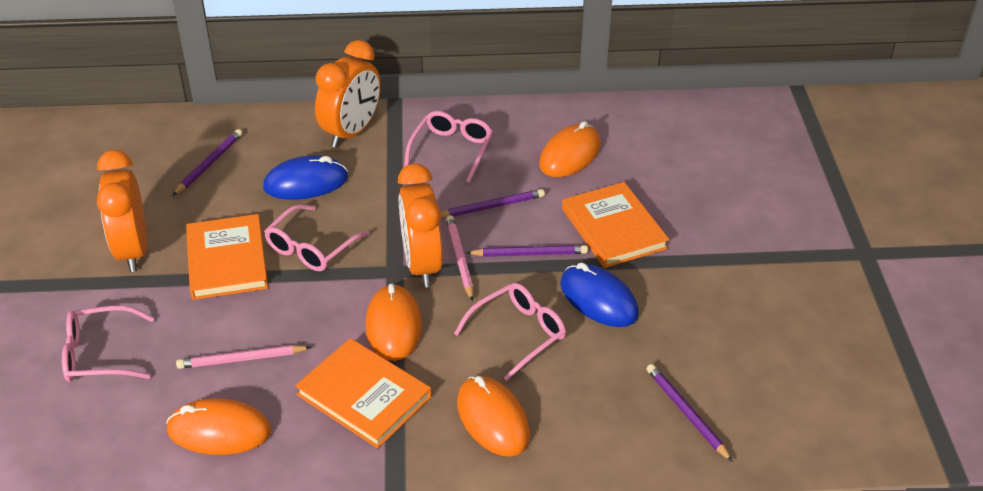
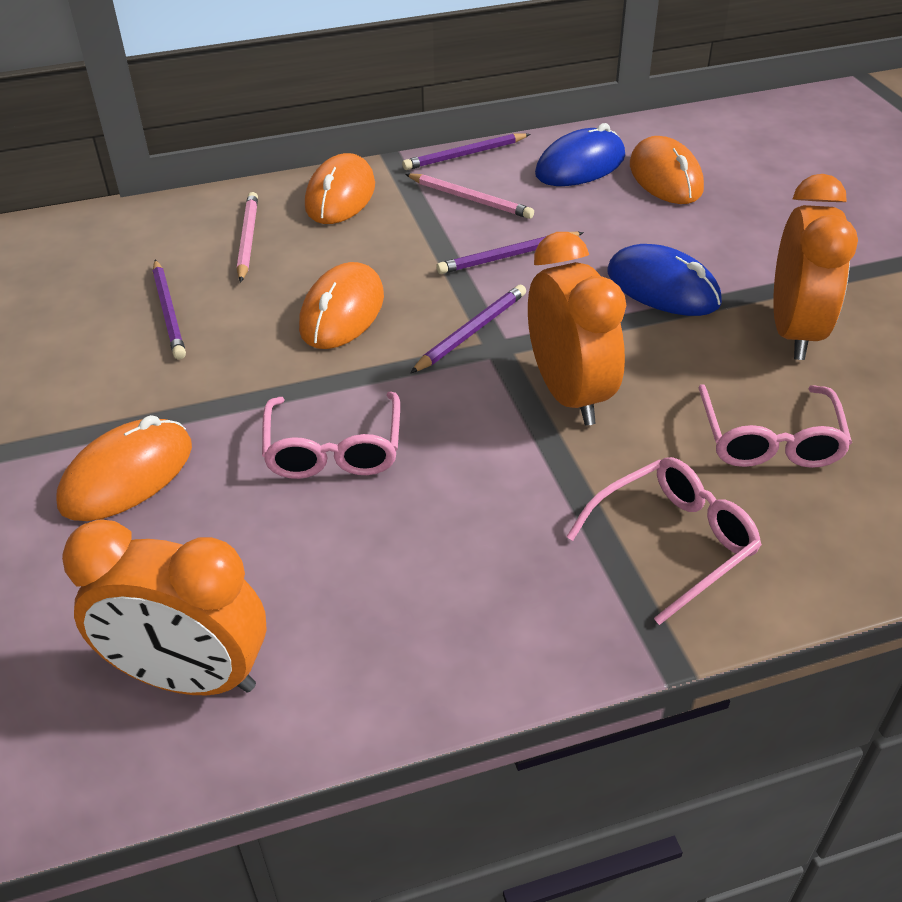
orange book: 3 -> 0
pink glasses: 4 -> 3

